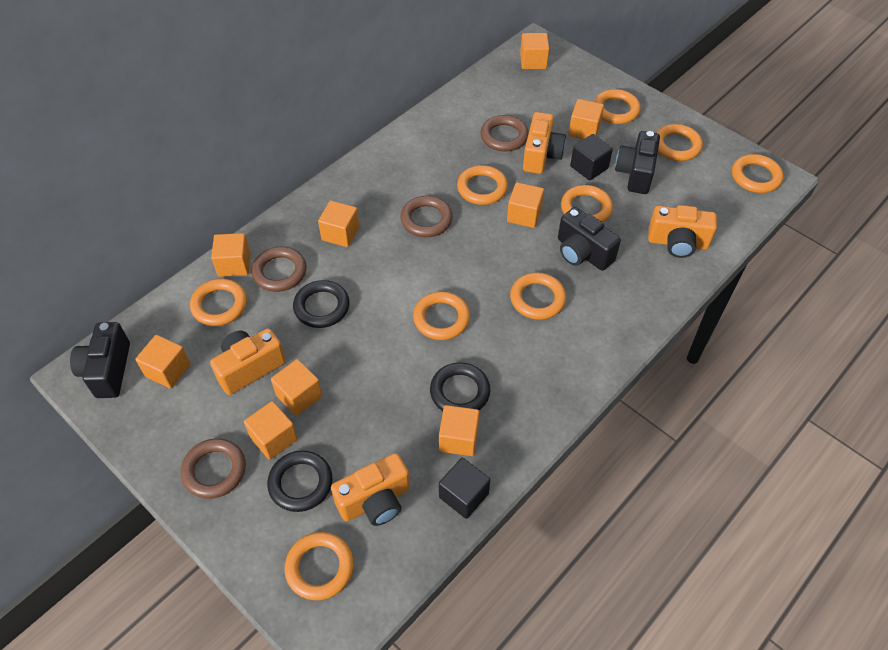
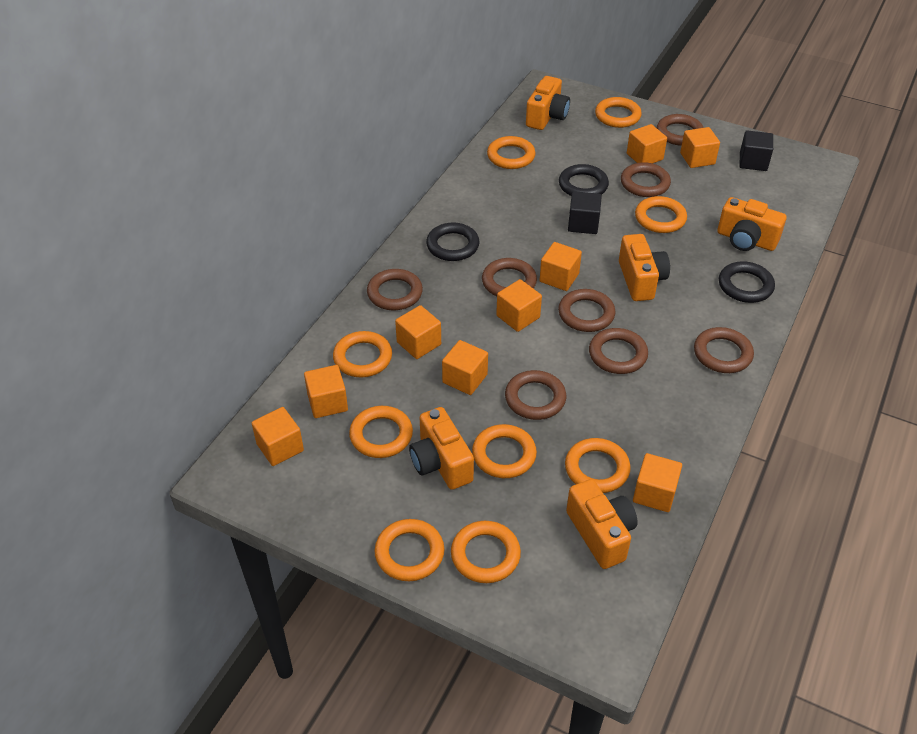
black camera: 3 -> 0
brown ring: 4 -> 8
orange camera: 4 -> 5

